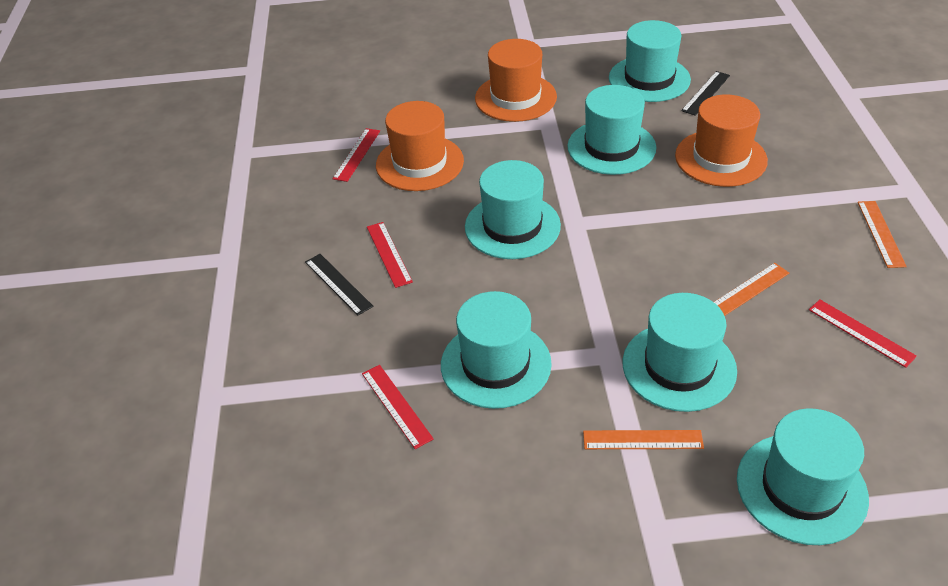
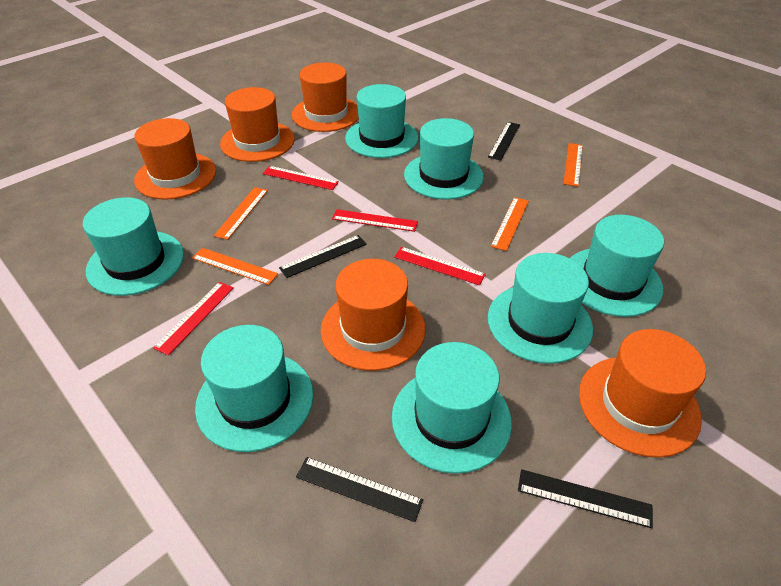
black ruler: 2 -> 4
orange hat: 3 -> 5
orange ruler: 3 -> 4
turquoise hat: 6 -> 7

